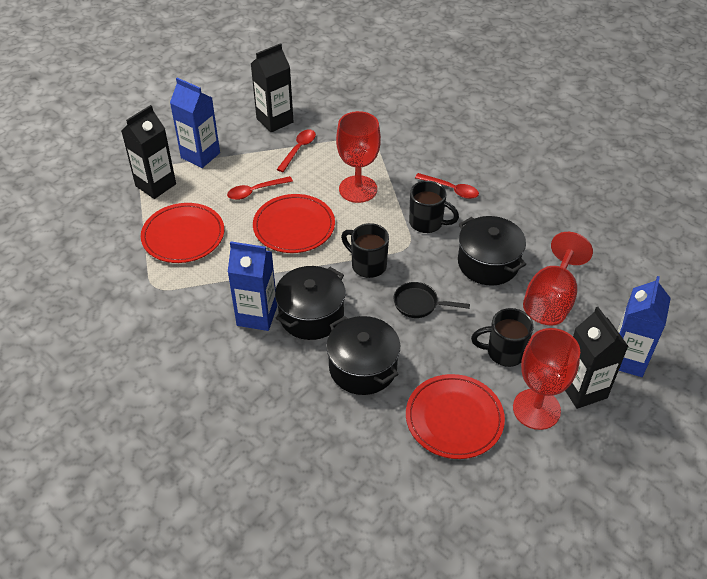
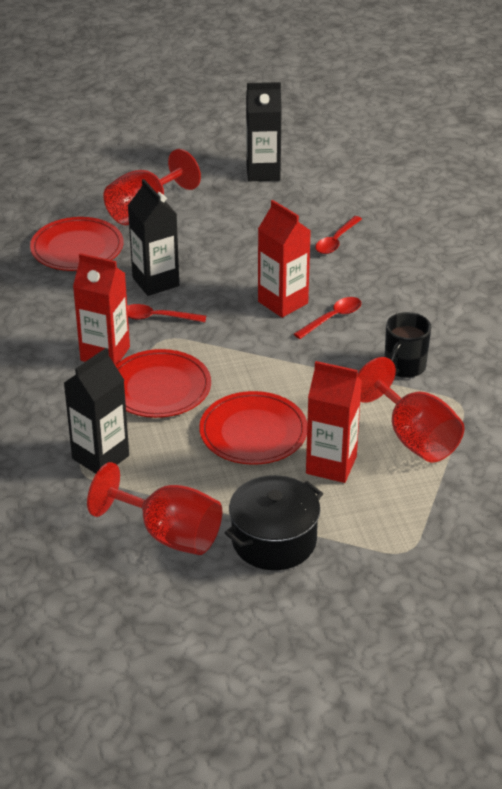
black mug: 3 -> 1
black pan: 1 -> 0
black pot: 3 -> 1
blue carton: 3 -> 0
red carton: 0 -> 3

